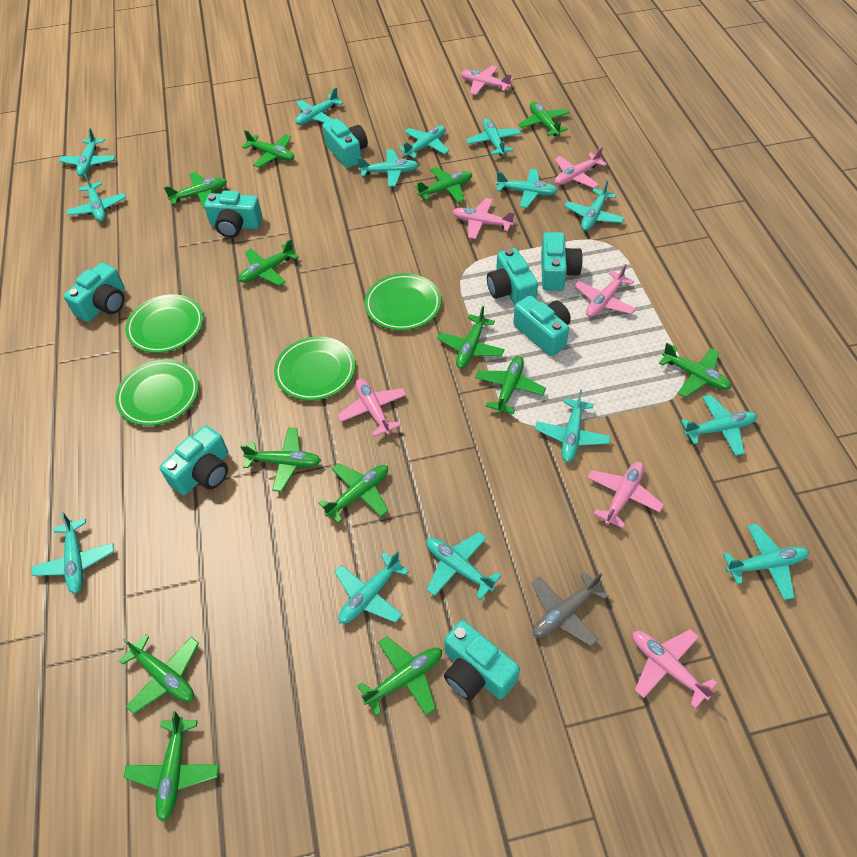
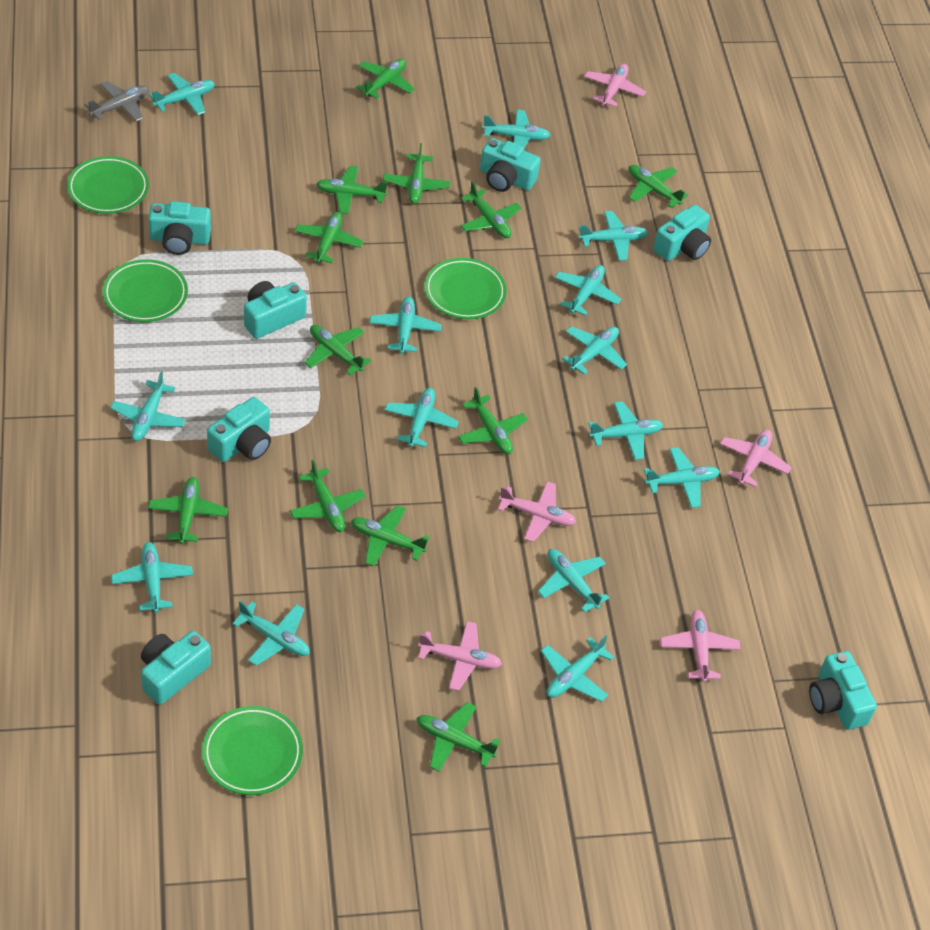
green plane: 13 -> 12
pink plane: 7 -> 5
turquoise camera: 8 -> 7

